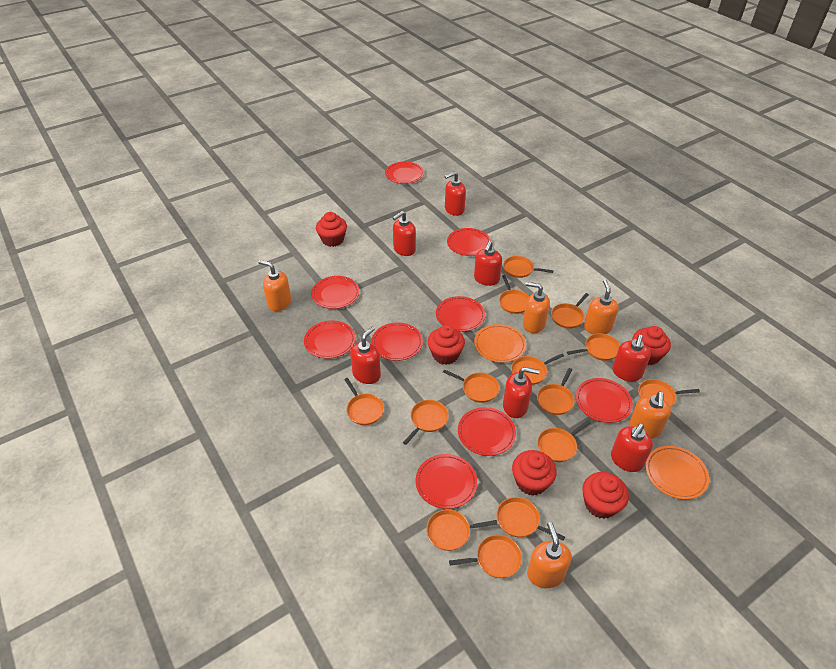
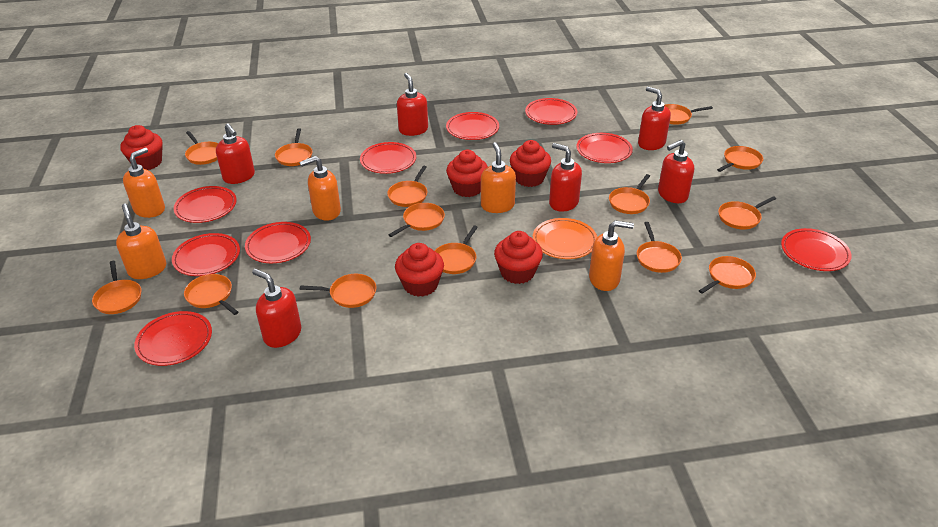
orange plate: 2 -> 1
red soap dispenser: 7 -> 6

